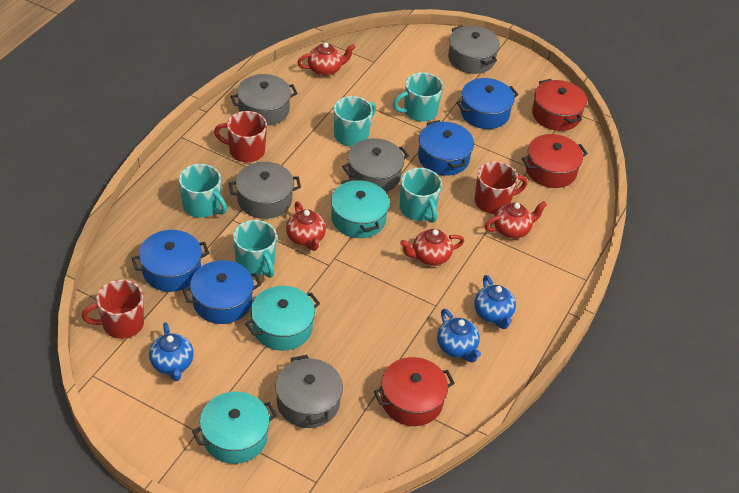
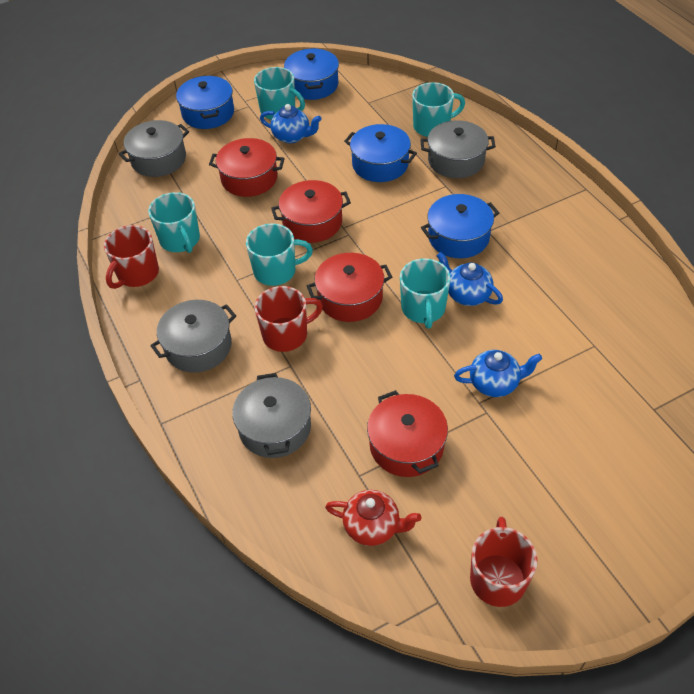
grey pot: 5 -> 4
red pot: 3 -> 4
red teapot: 4 -> 1
turquoise pot: 3 -> 0

